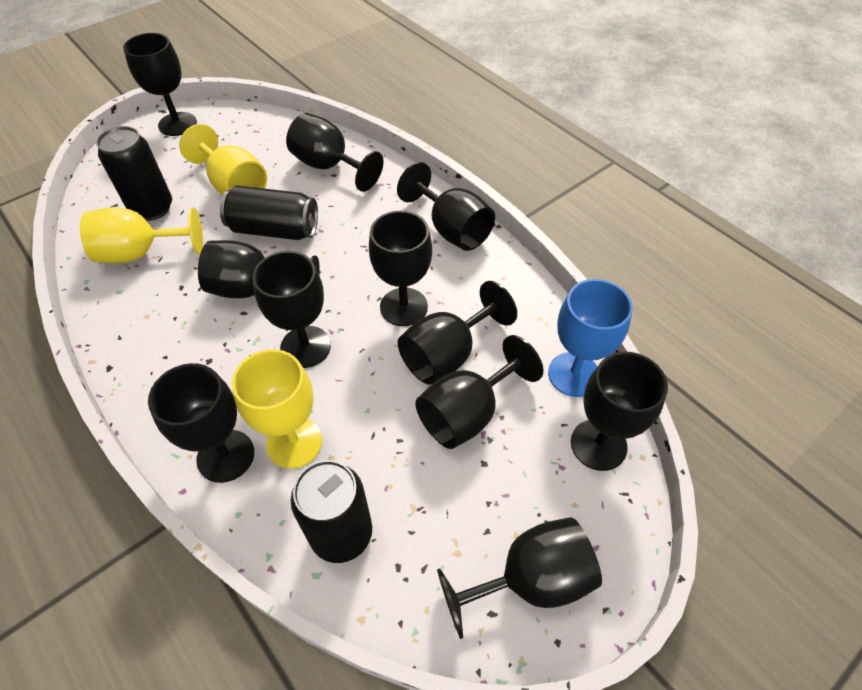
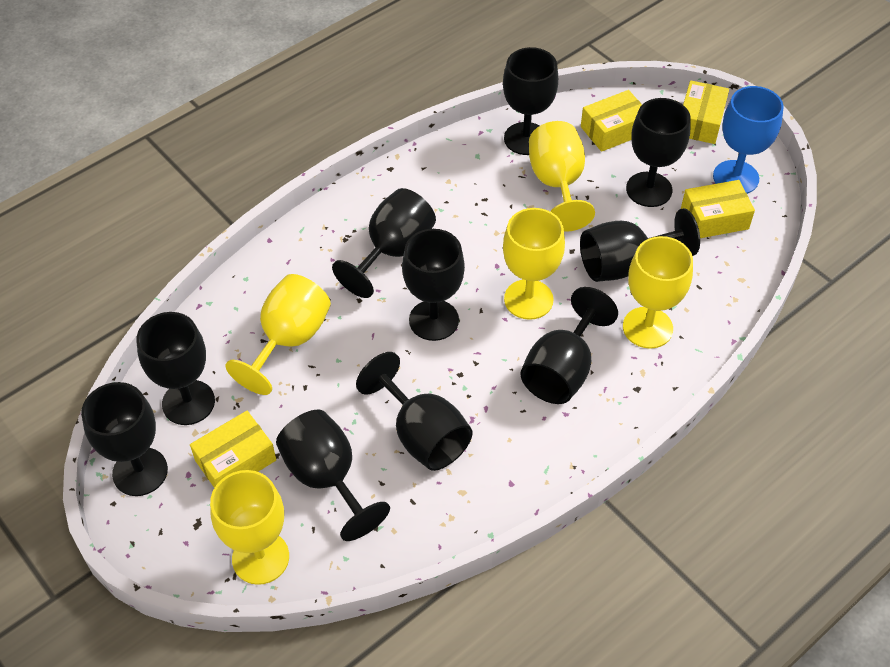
black can: 3 -> 0
black goblet: 11 -> 10
yellow box: 0 -> 4
yellow goblet: 3 -> 5

